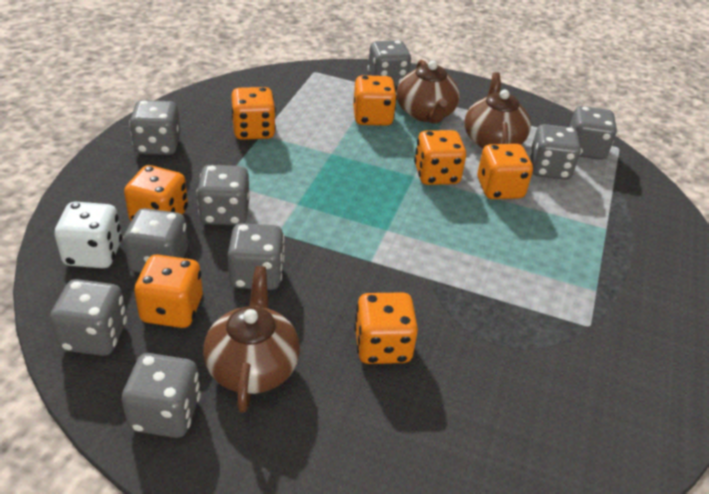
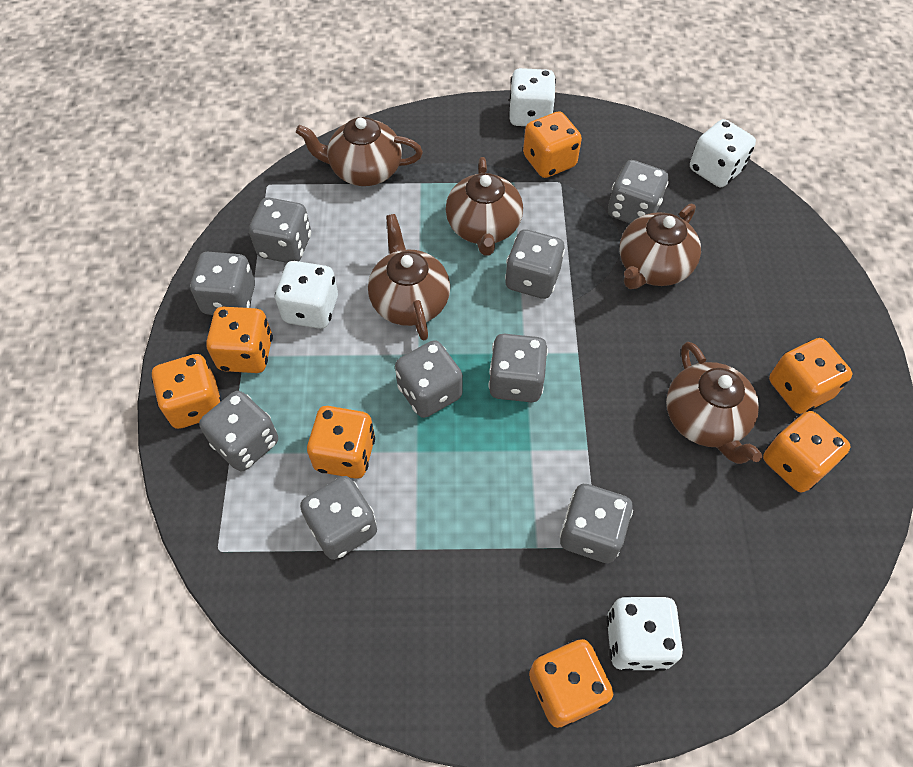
brown teapot: 3 -> 5
white dice: 1 -> 4

